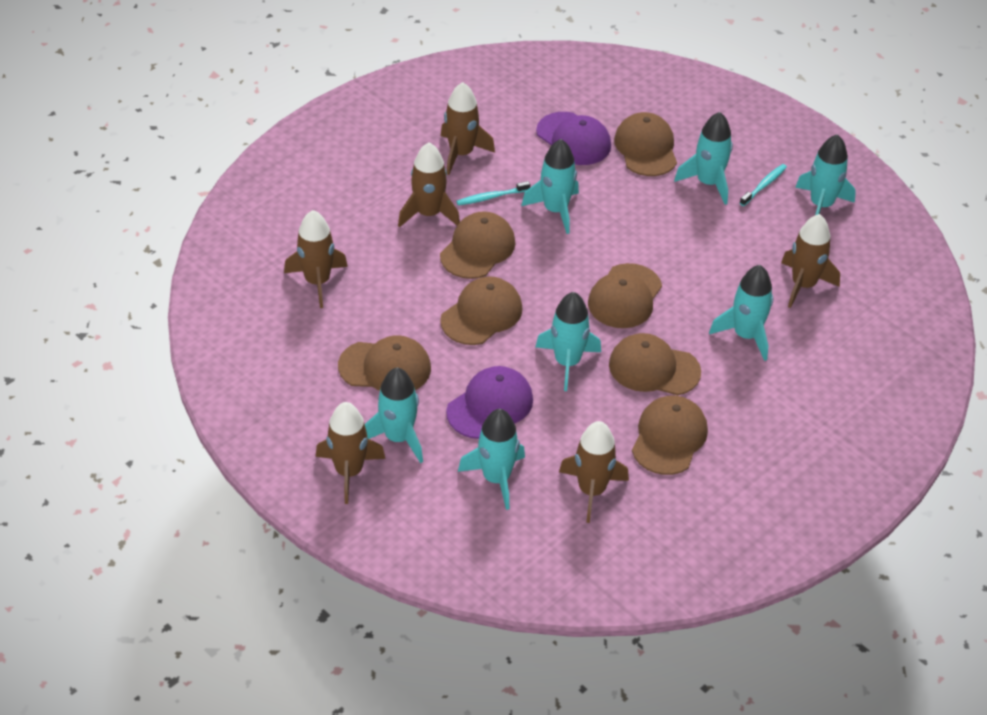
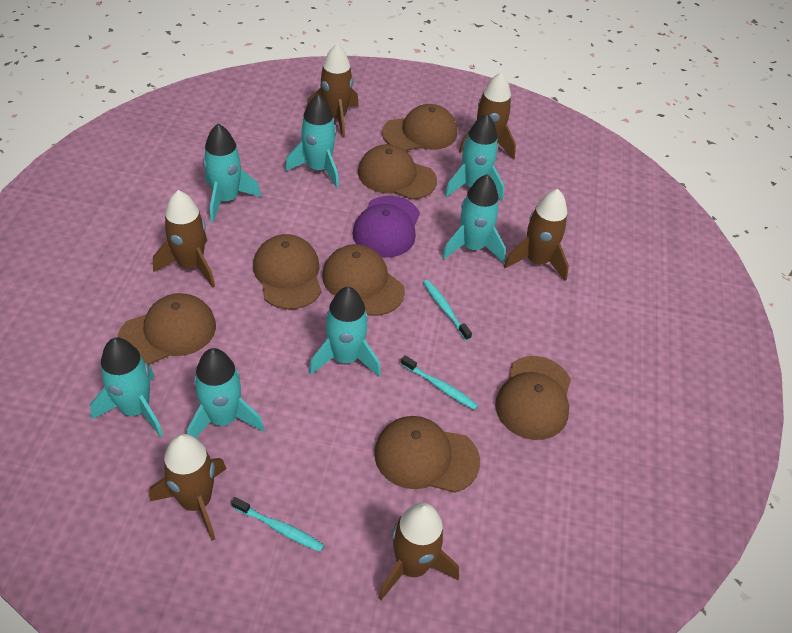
purple cap: 2 -> 1
turquoise toothbrush: 2 -> 3

